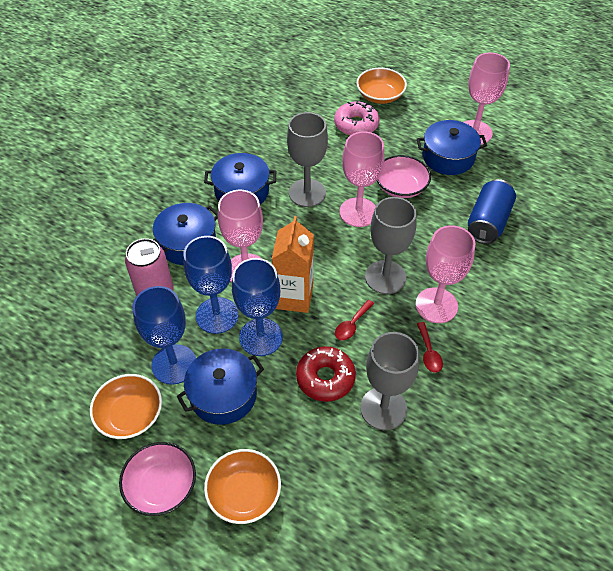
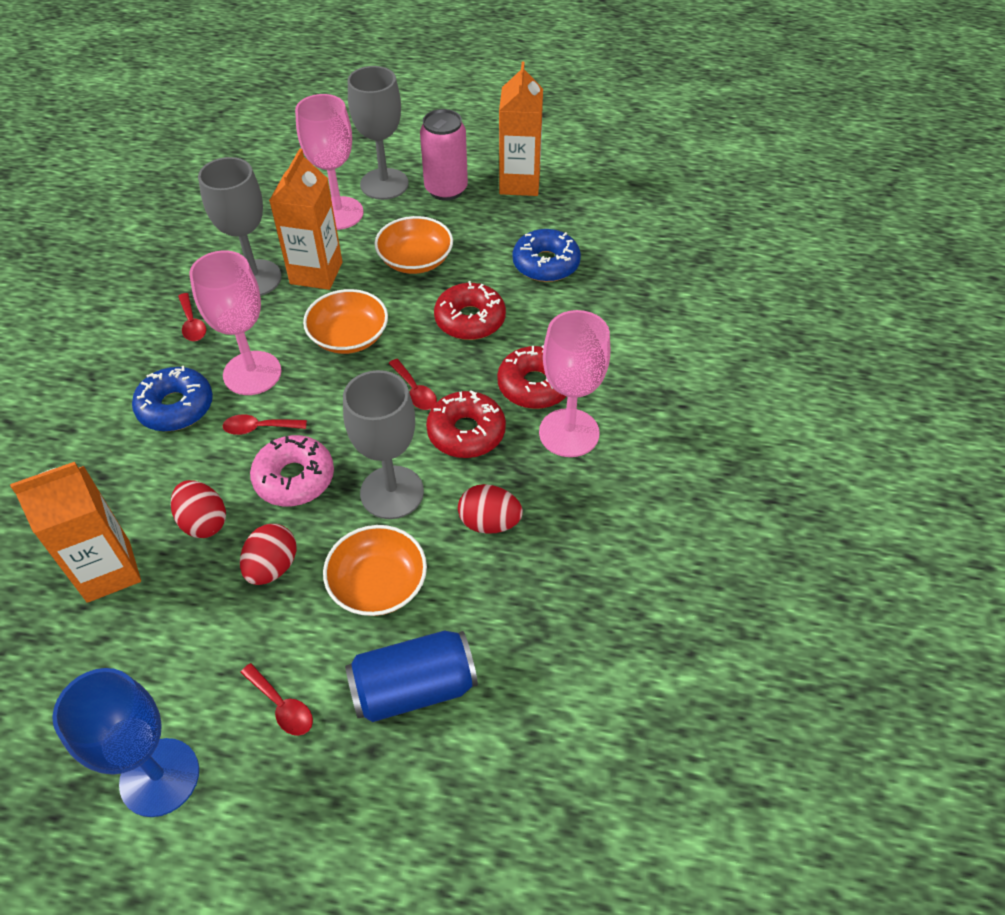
blue donut: 0 -> 2
blue goblet: 3 -> 1
blue pot: 4 -> 0
orange carton: 1 -> 3
pink bowl: 2 -> 0
pink goblet: 4 -> 3
red donut: 1 -> 3
red egg: 0 -> 3
red spoon: 2 -> 4

